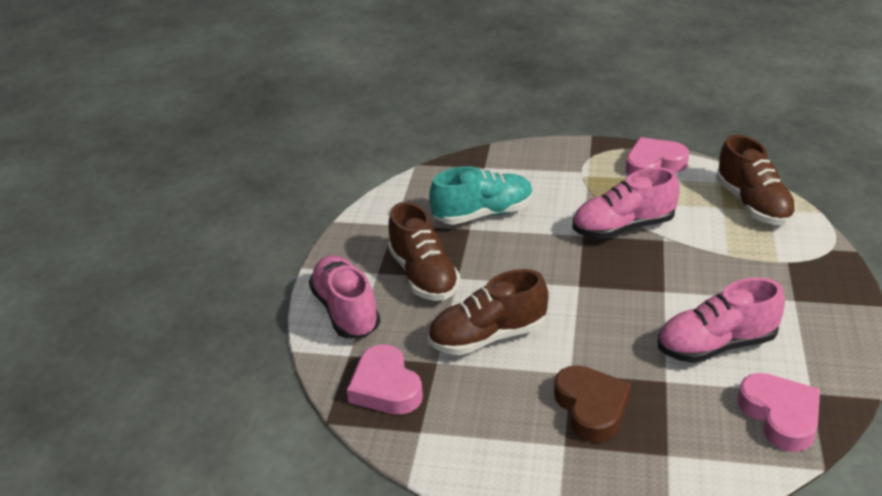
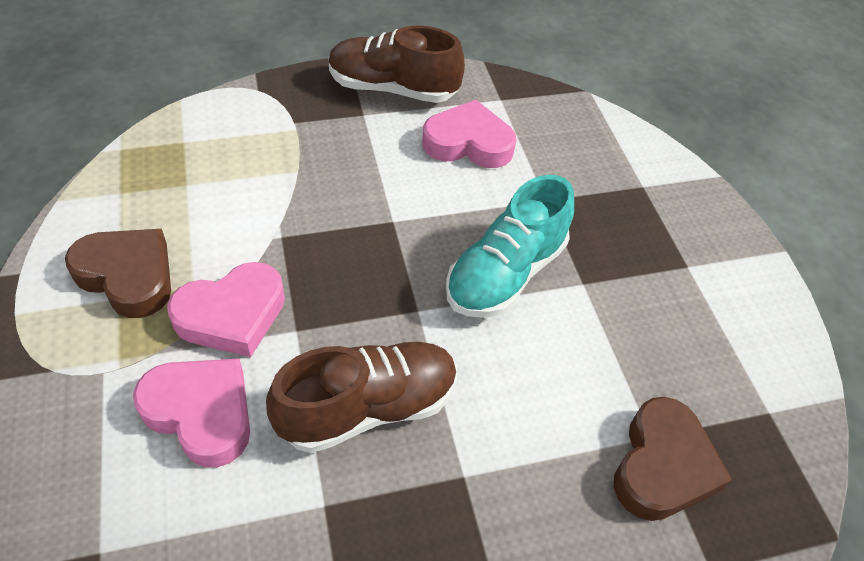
brown heart: 1 -> 2
brown shoe: 3 -> 2
pink shoe: 3 -> 0

